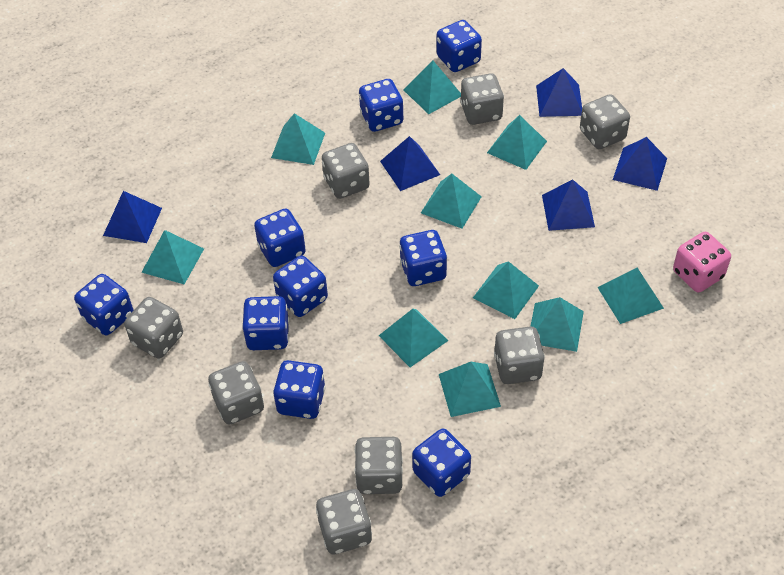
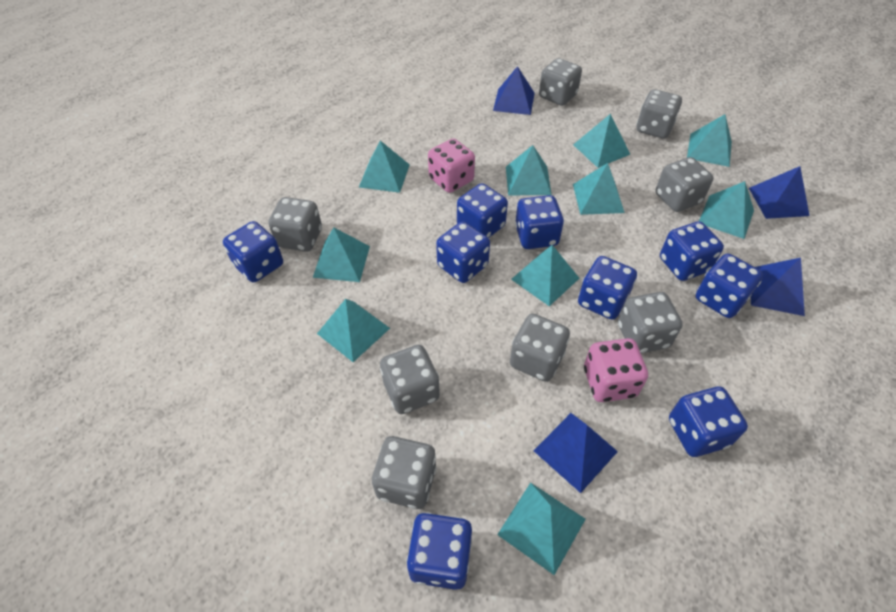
blue pyramid: 5 -> 4
pink dice: 1 -> 2

